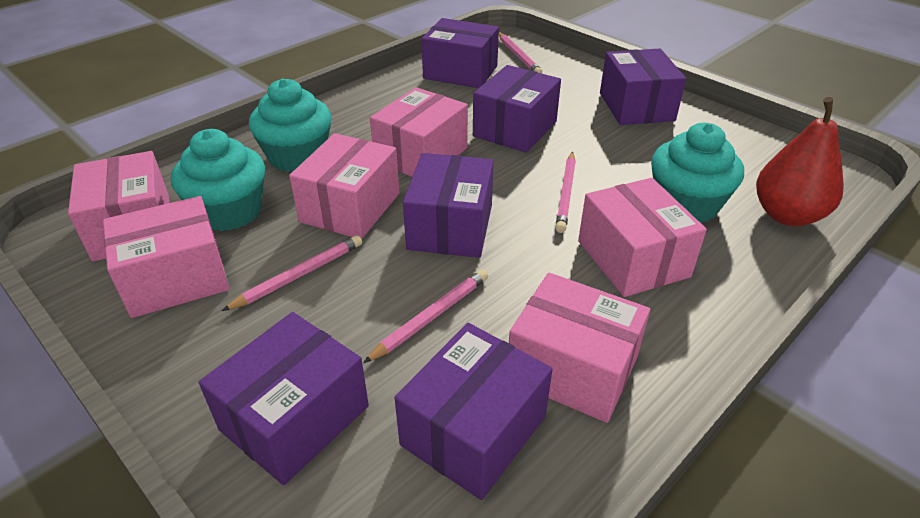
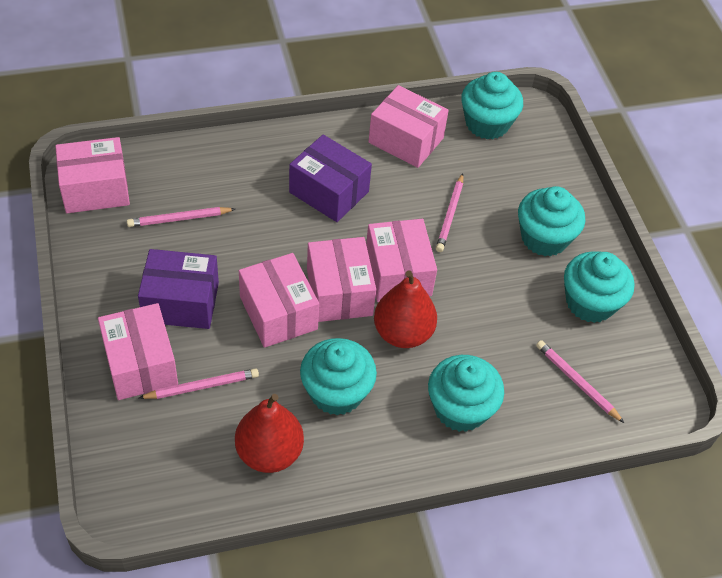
purple box: 6 -> 2
red pear: 1 -> 2
turquoise cupcake: 3 -> 5

